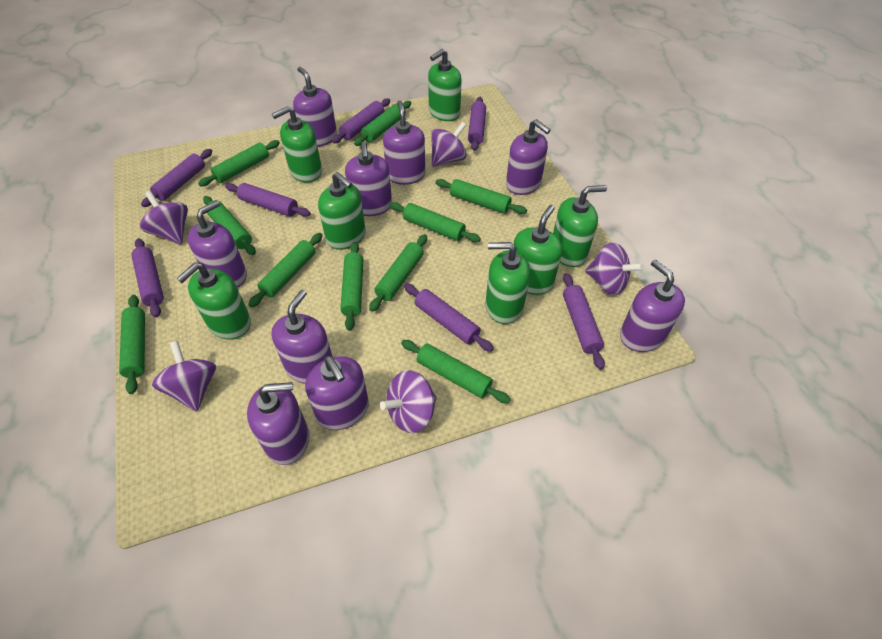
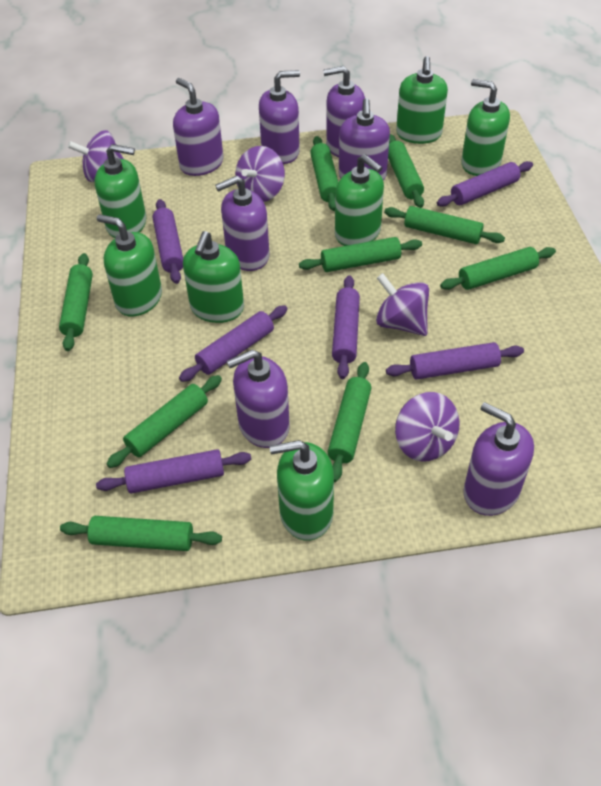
green rolling pin: 10 -> 9
purple rolling pin: 7 -> 6
purple soap dispenser: 9 -> 7
purple spinning top: 5 -> 4

